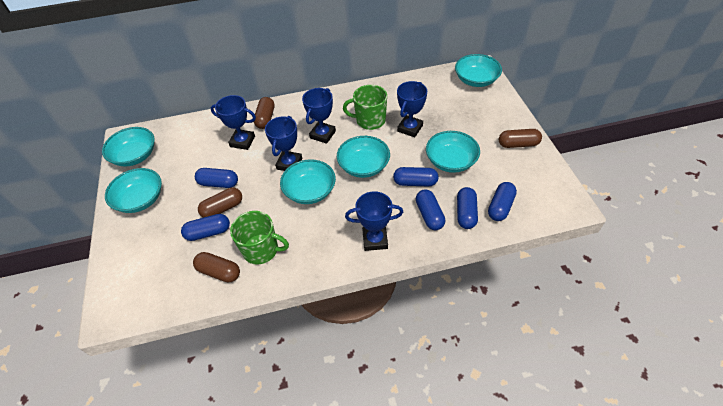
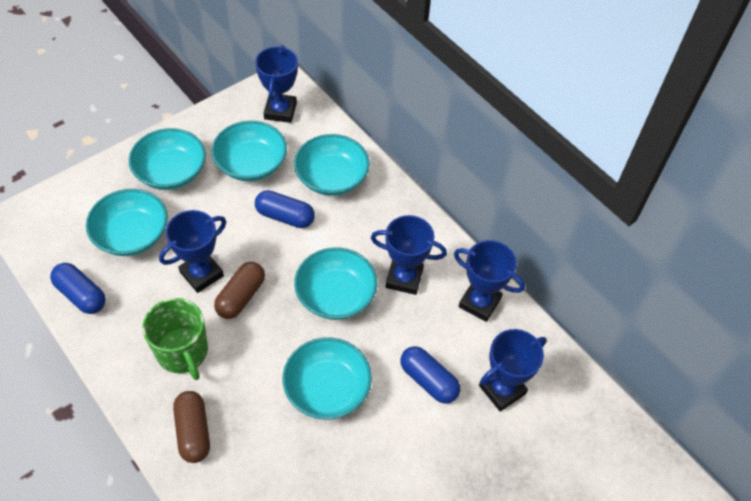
blue capsule: 6 -> 3
brown capsule: 4 -> 2
green mug: 2 -> 1

